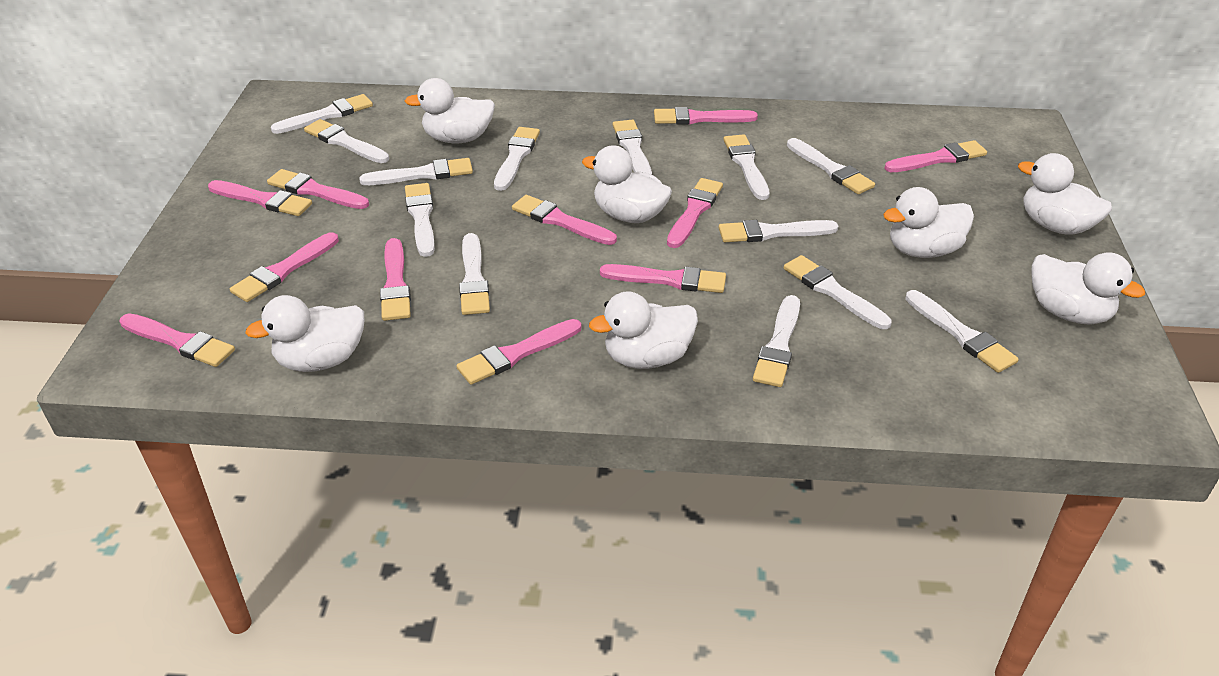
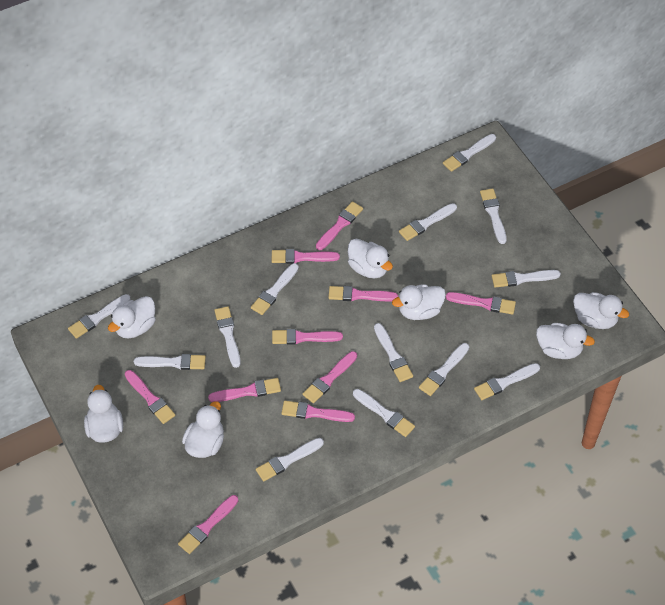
pink brush: 11 -> 10

